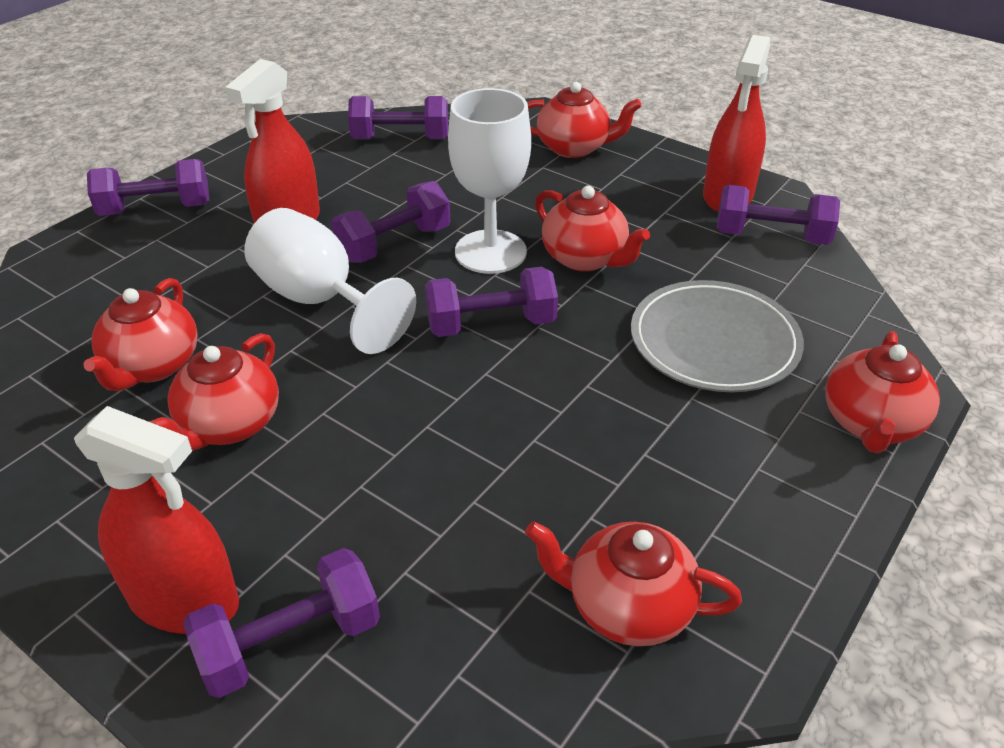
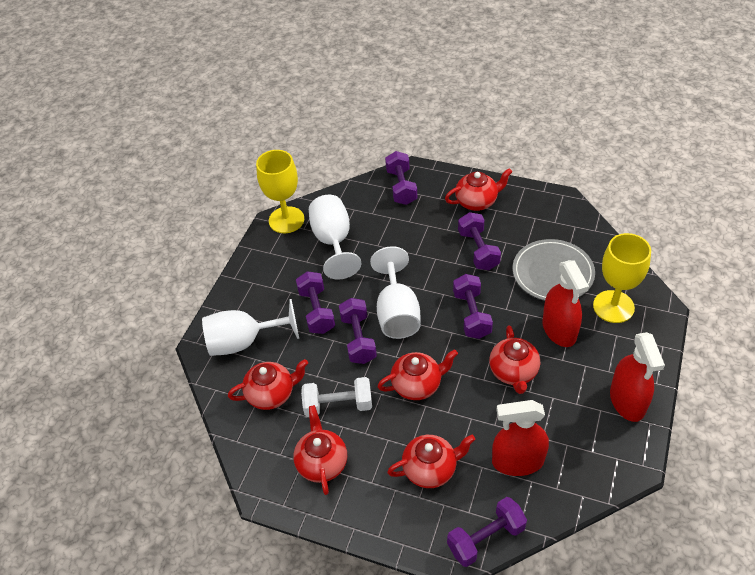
white dumbbell: 0 -> 1
white goblet: 2 -> 3
yellow goblet: 0 -> 2

